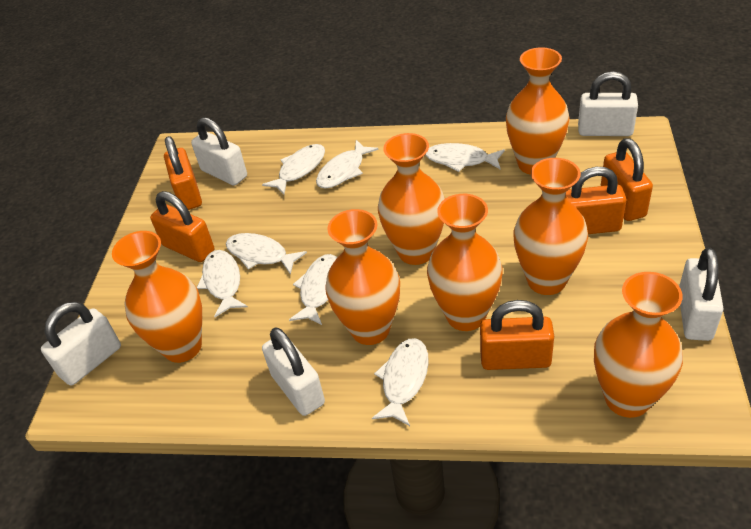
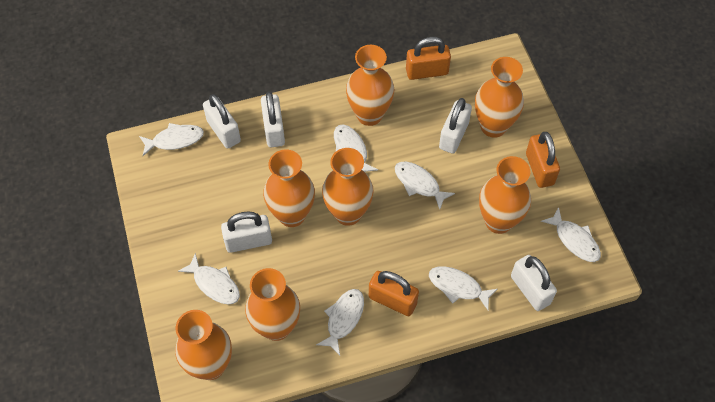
orange padlock: 5 -> 3

